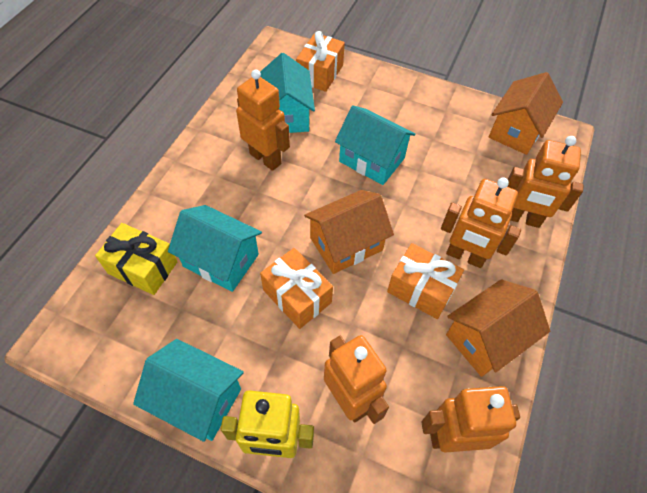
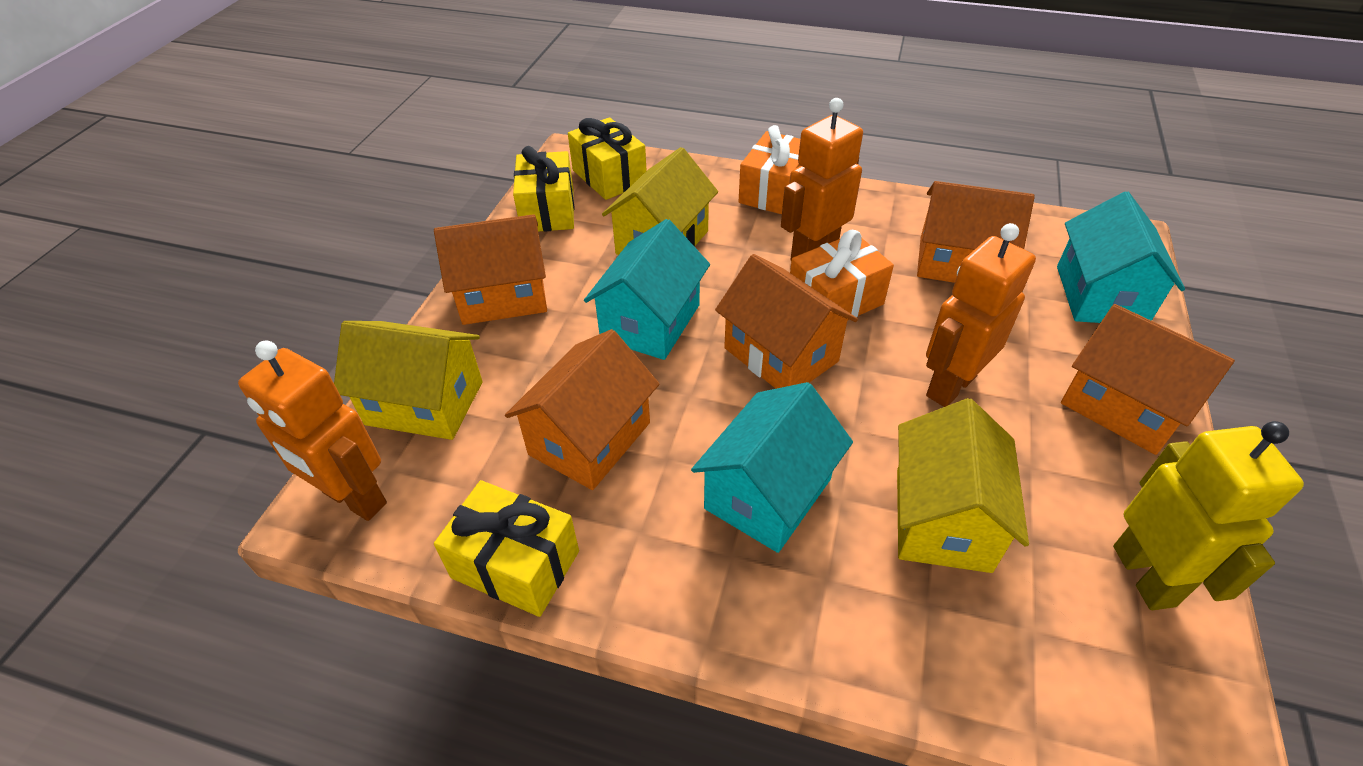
orange gift: 3 -> 2
orange house: 3 -> 5
orange robot: 5 -> 3
turquoise house: 4 -> 3
yellow gift: 1 -> 3
yellow house: 0 -> 3

